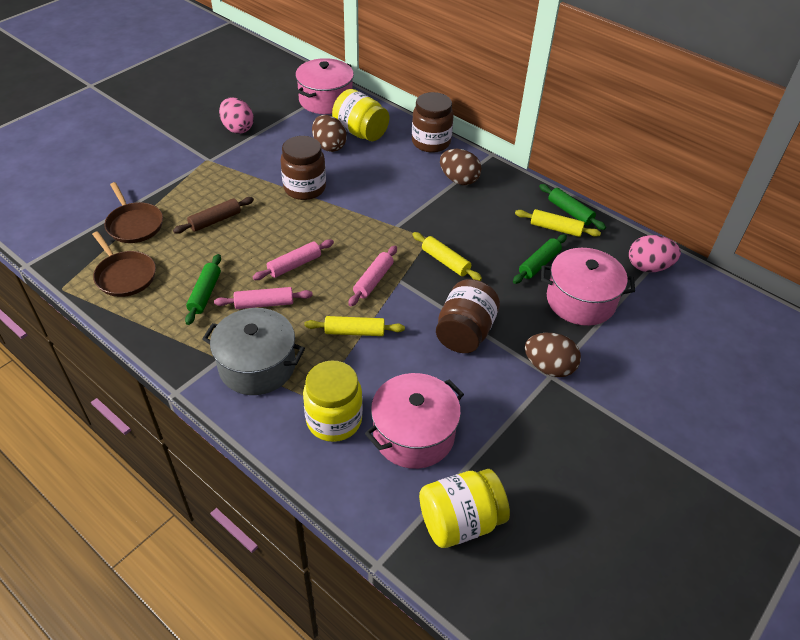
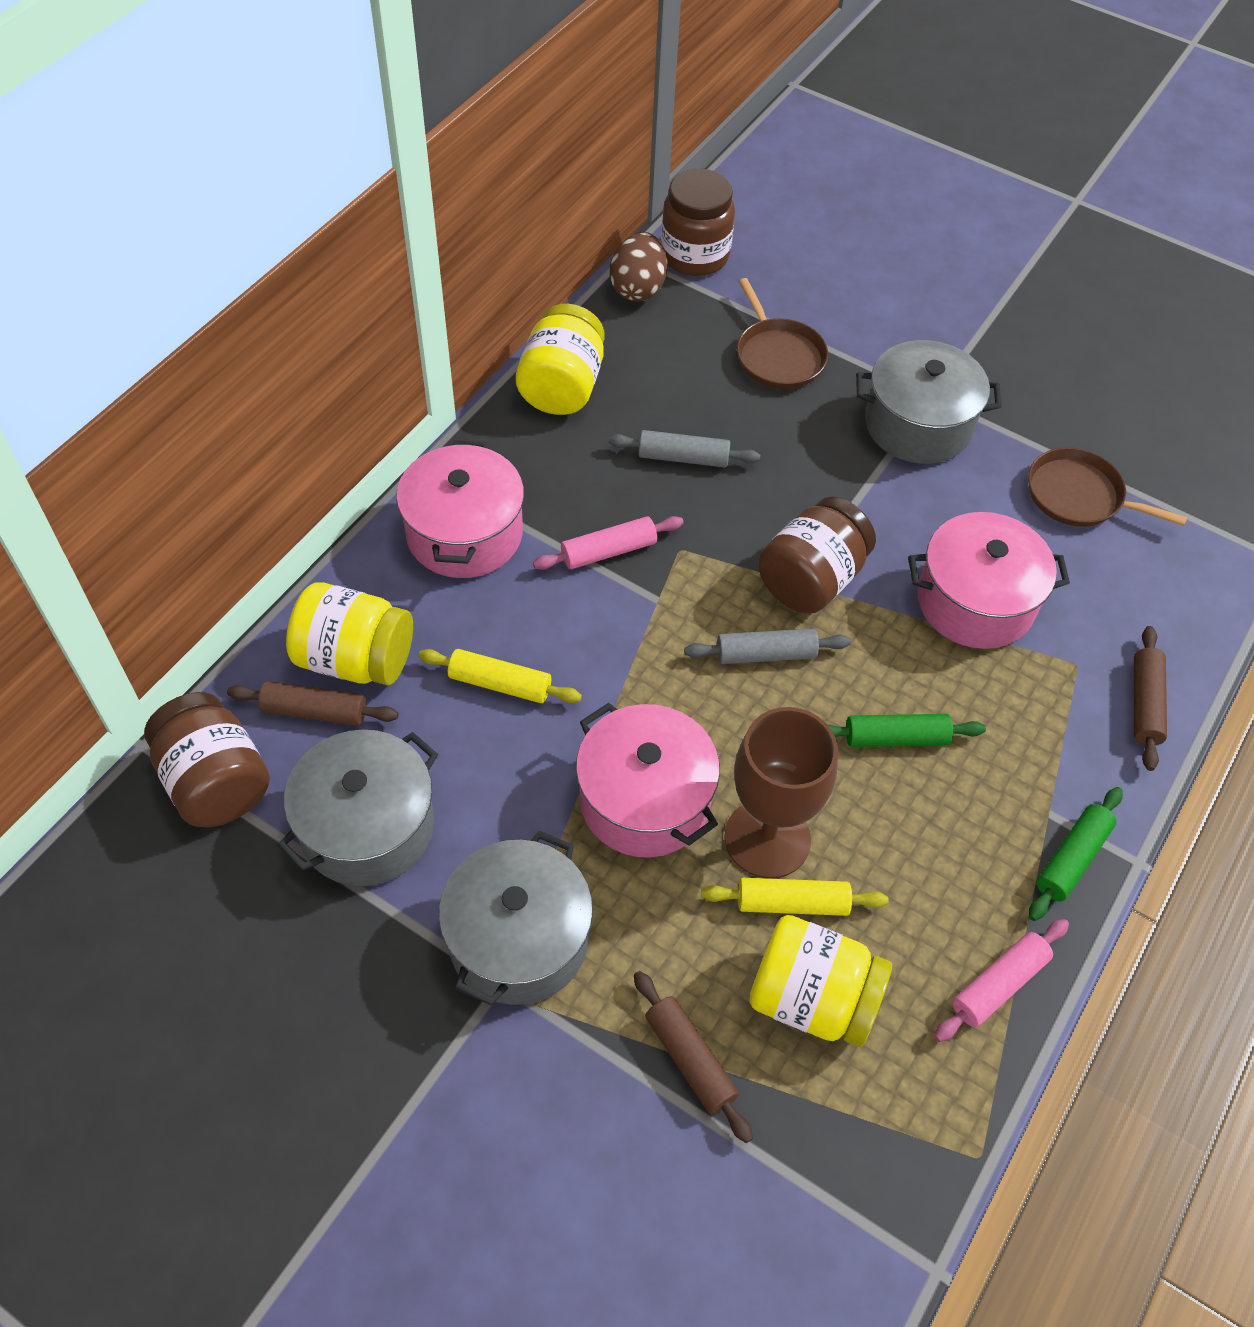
brown egg: 3 -> 1
brown goblet: 0 -> 1
brown rolling pin: 1 -> 3
green rolling pin: 3 -> 2
grey pot: 1 -> 3
grey rolling pin: 0 -> 2
pink egg: 2 -> 0
pink rolling pin: 3 -> 2
yellow rolling pin: 3 -> 2

